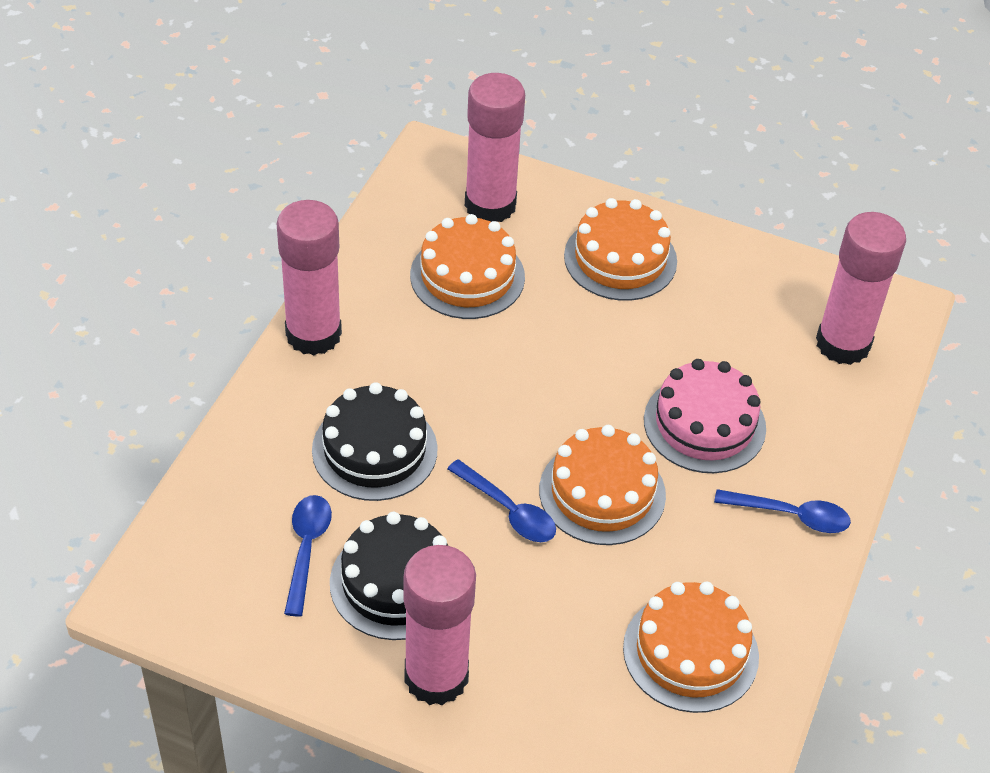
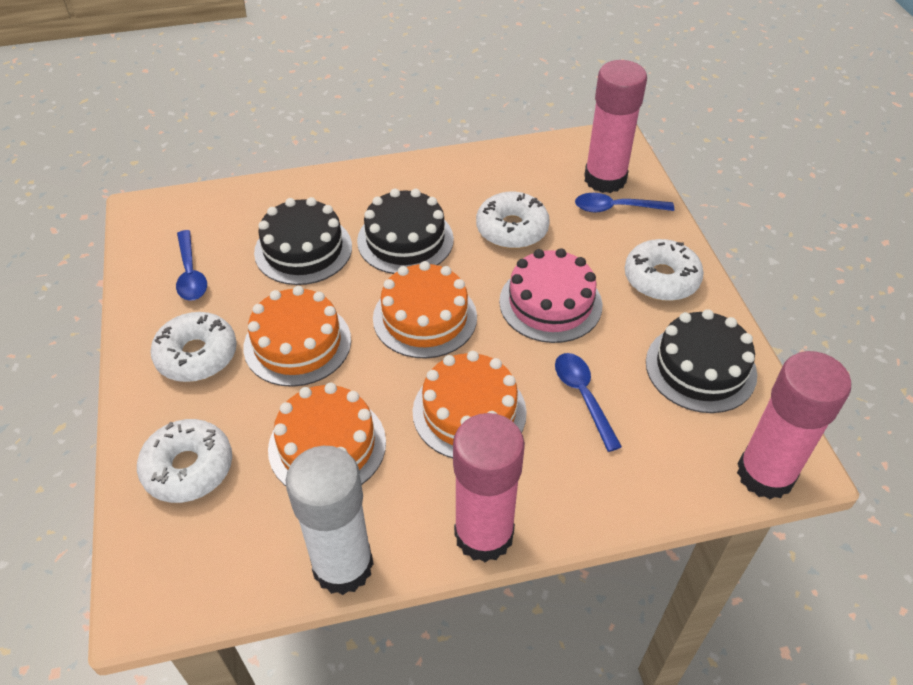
black cake: 2 -> 3
pink glue stick: 4 -> 3
white donut: 0 -> 4
white glue stick: 0 -> 1

